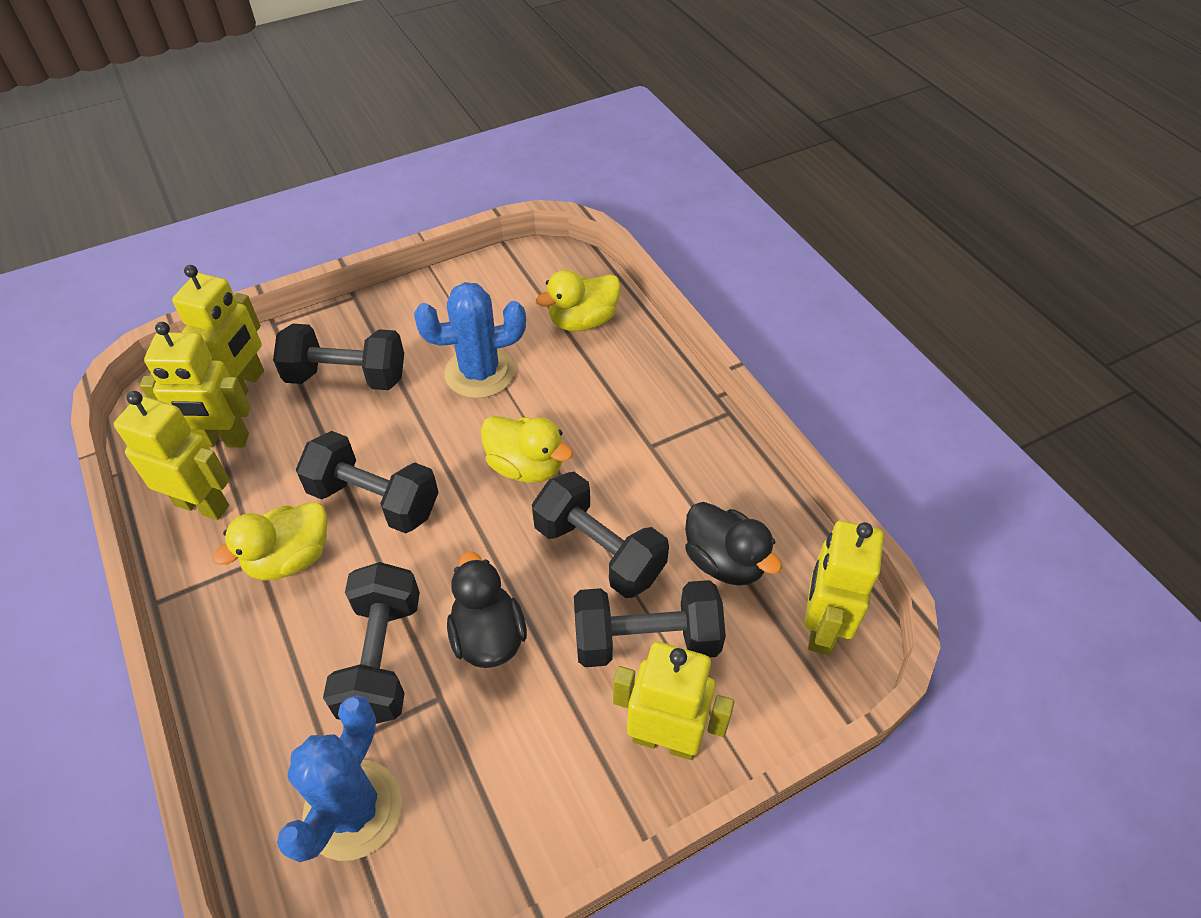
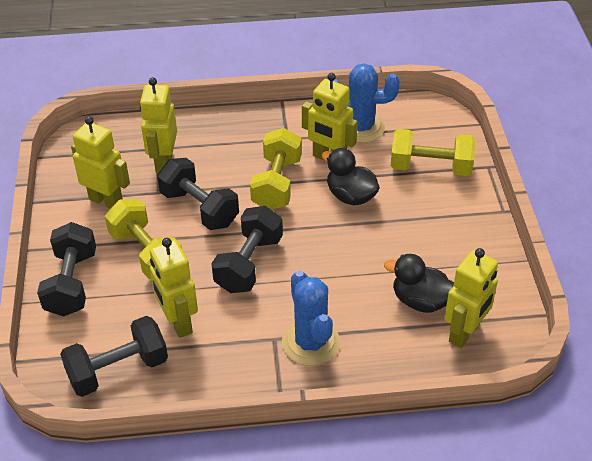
black dumbbell: 5 -> 4
yellow duck: 3 -> 0
yellow dumbbell: 0 -> 3

